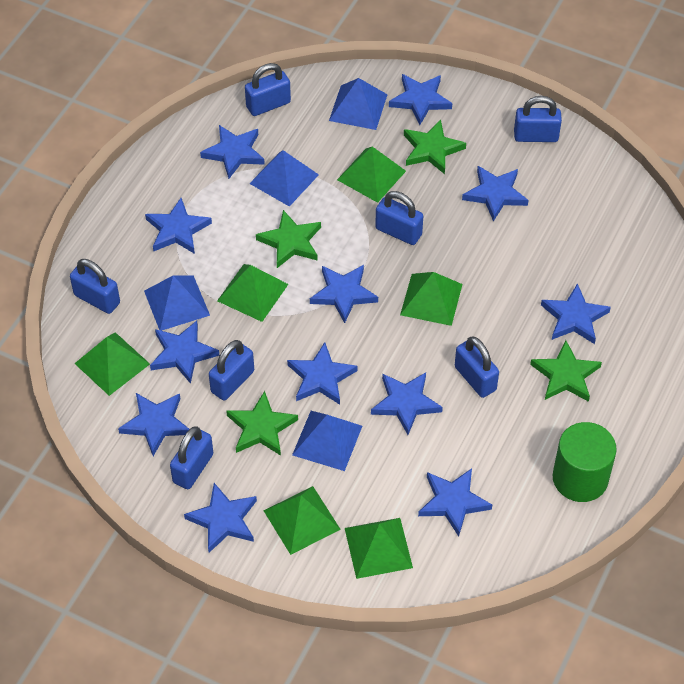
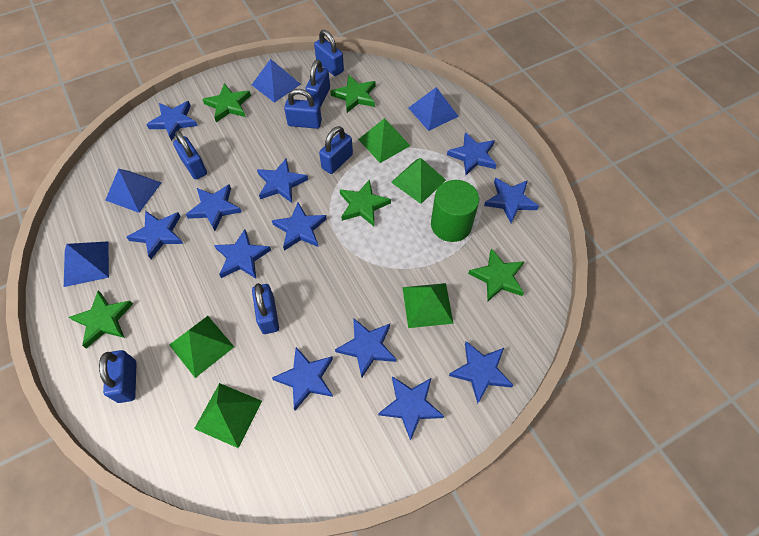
green pyramid: 6 -> 5
green star: 4 -> 5

